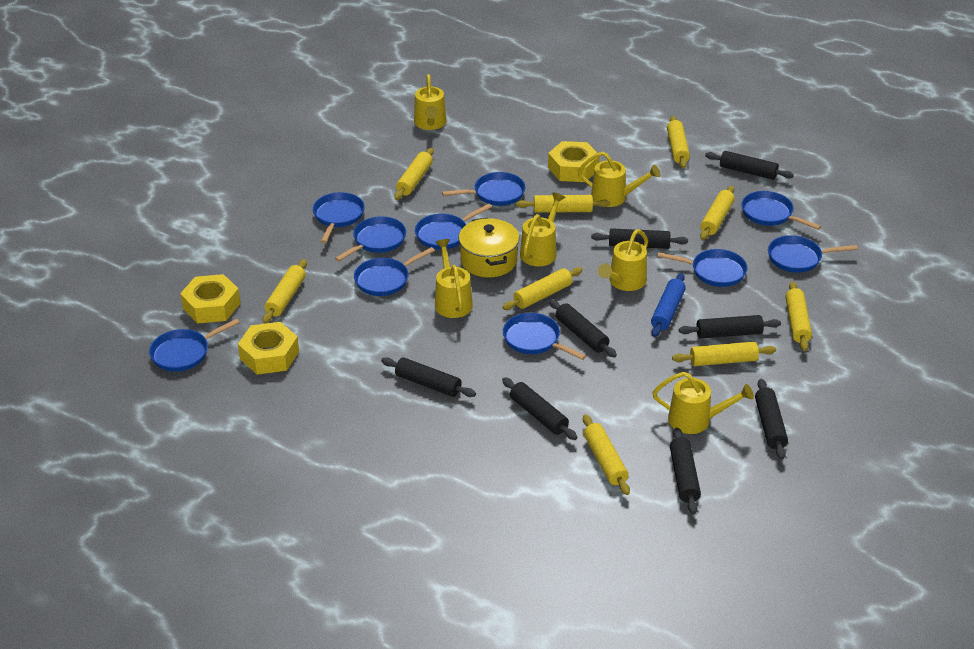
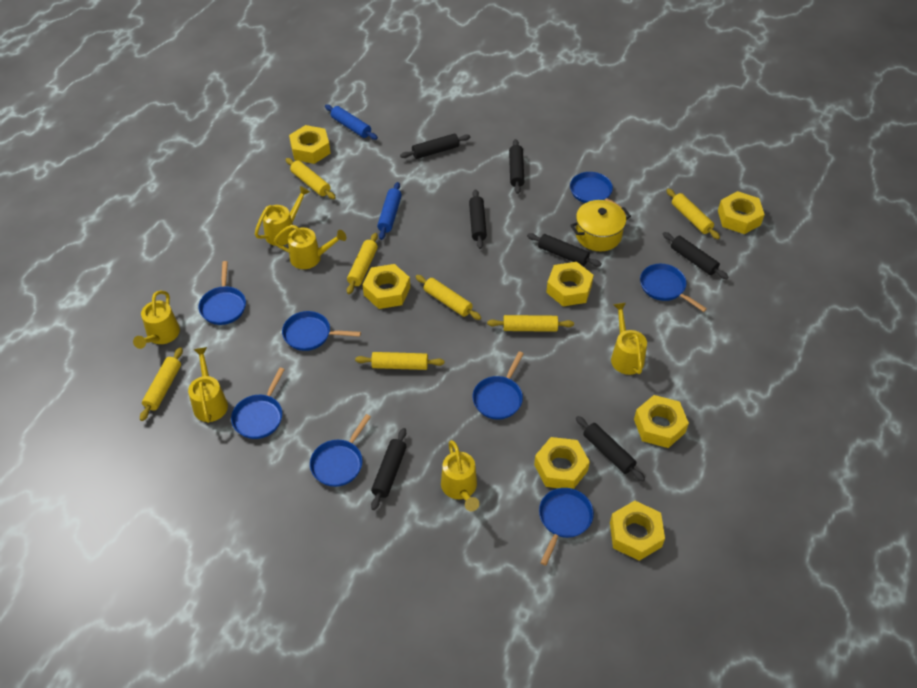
black rolling pin: 8 -> 7
blue pan: 10 -> 8
blue rolling pin: 1 -> 2
yellow nut: 3 -> 7
yellow rolling pin: 9 -> 7

